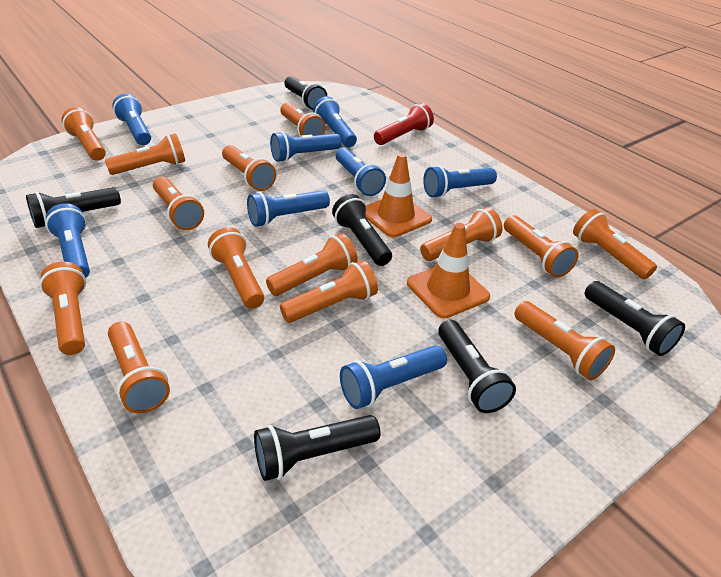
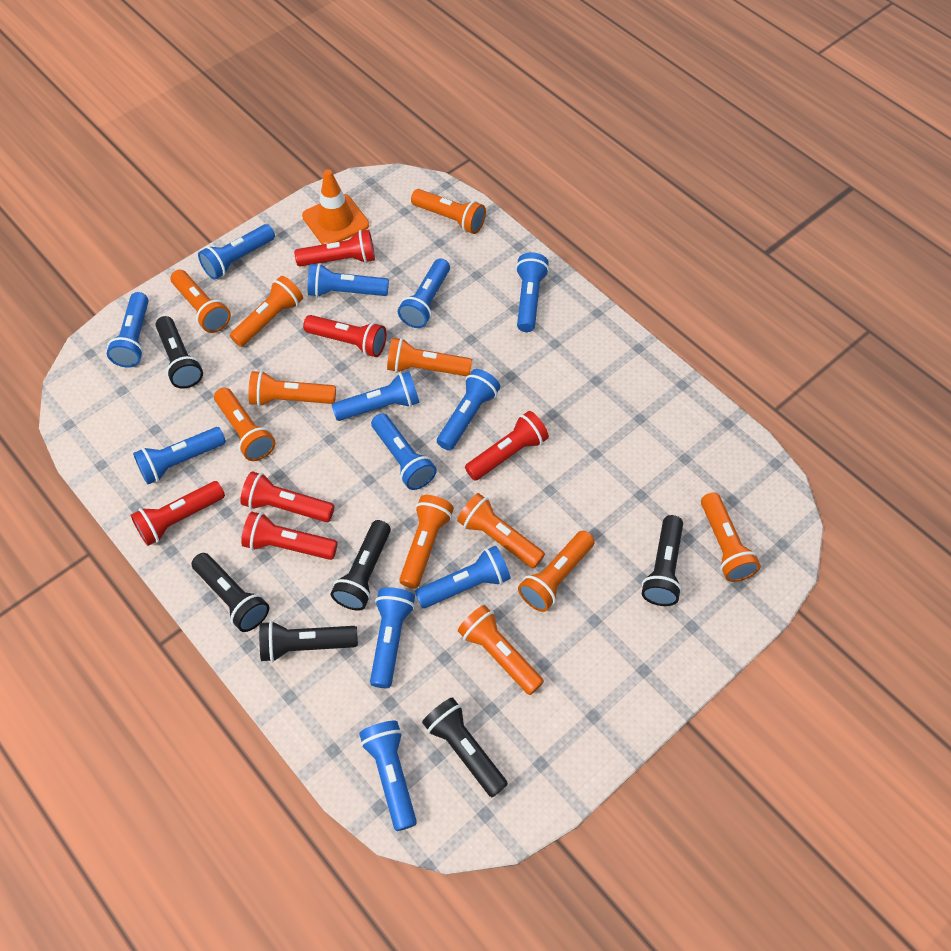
blue flashlight: 8 -> 12
orange flashlight: 14 -> 11
orange traffic cone: 2 -> 1
red flashlight: 1 -> 6

